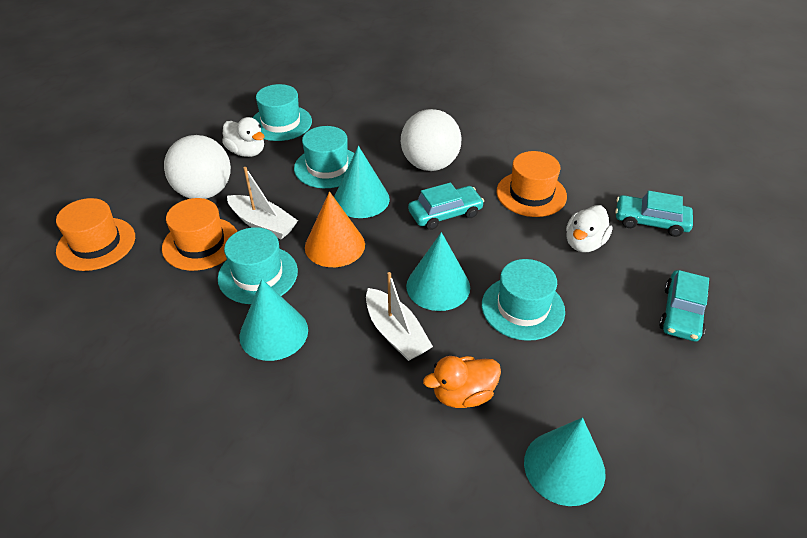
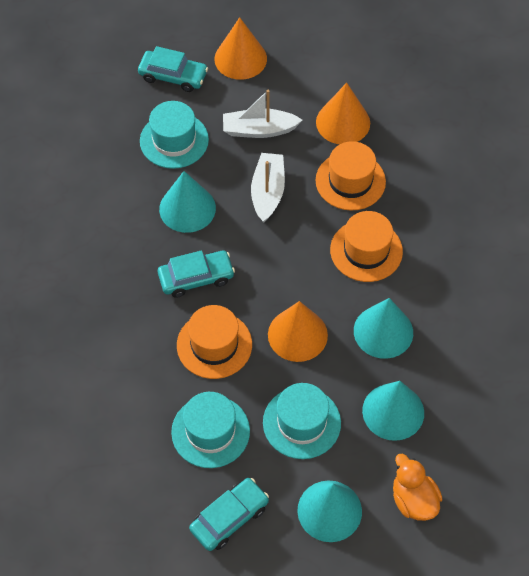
orange cone: 1 -> 3
turquoise hat: 4 -> 3
white ball: 2 -> 0
white duck: 2 -> 0

